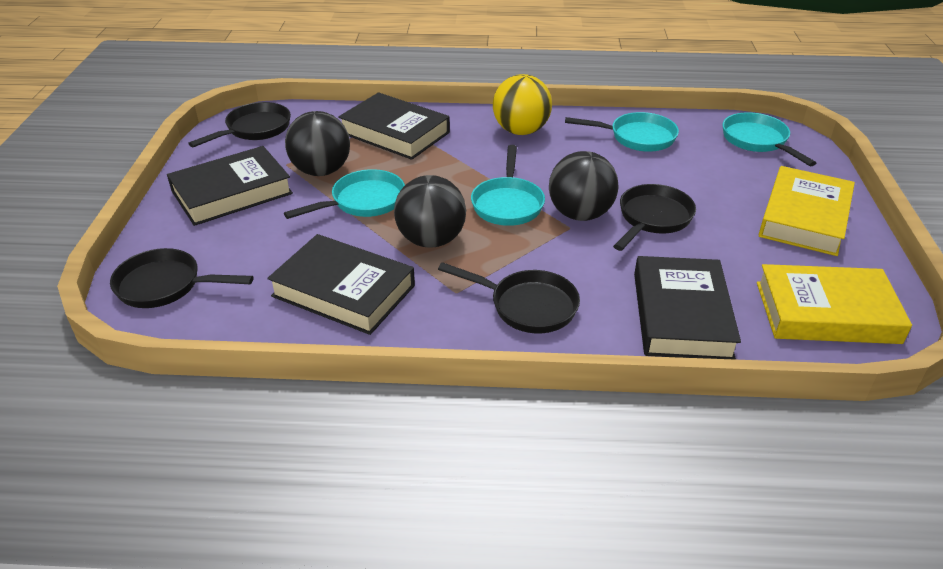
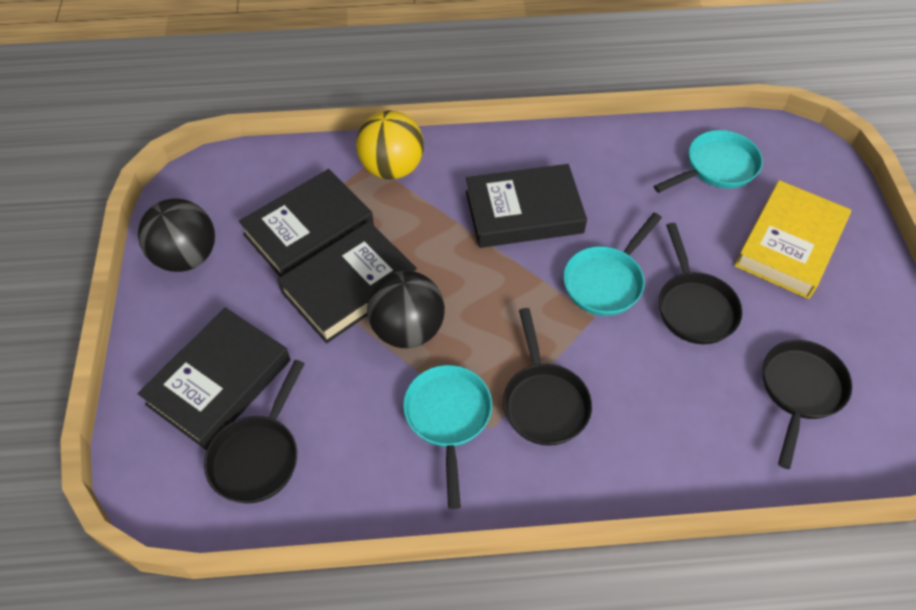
black ball: 3 -> 2
turquoise pan: 4 -> 3
yellow book: 2 -> 1

